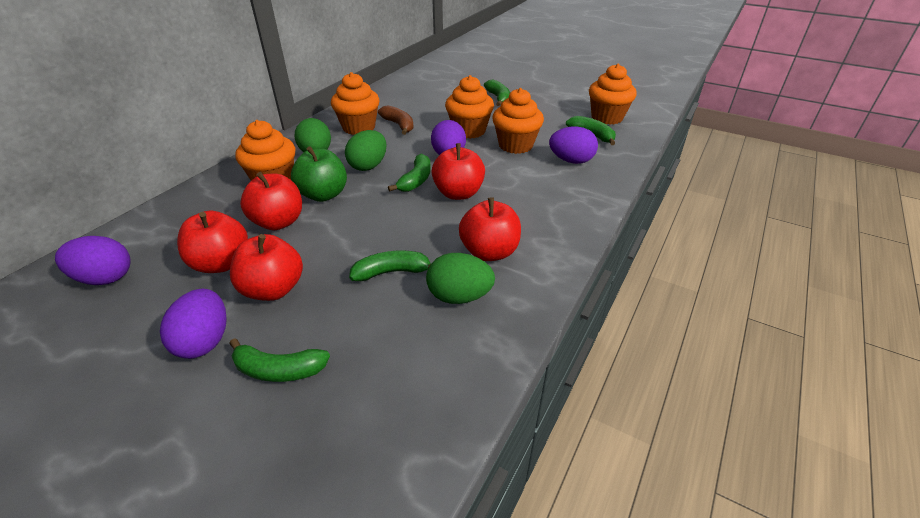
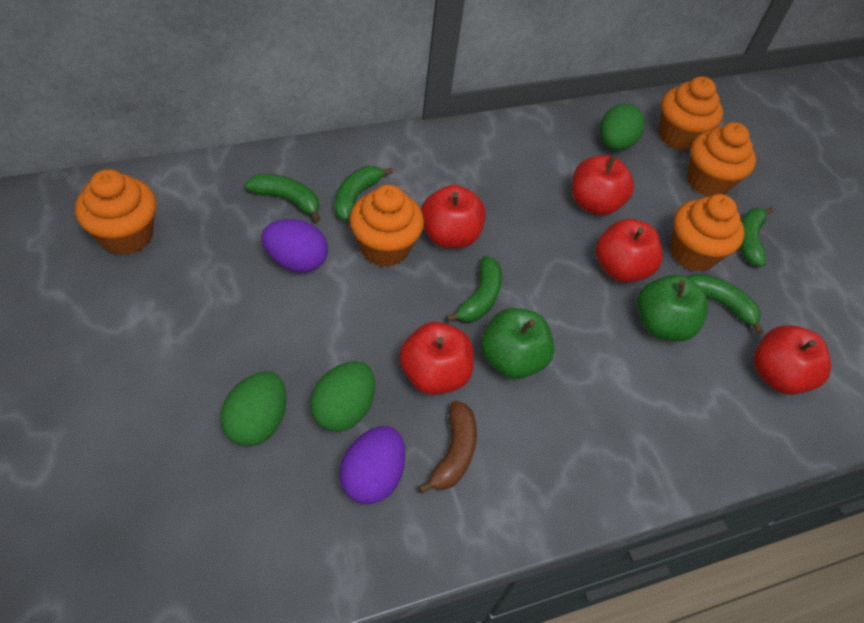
green apple: 1 -> 2
purple egg: 4 -> 2

